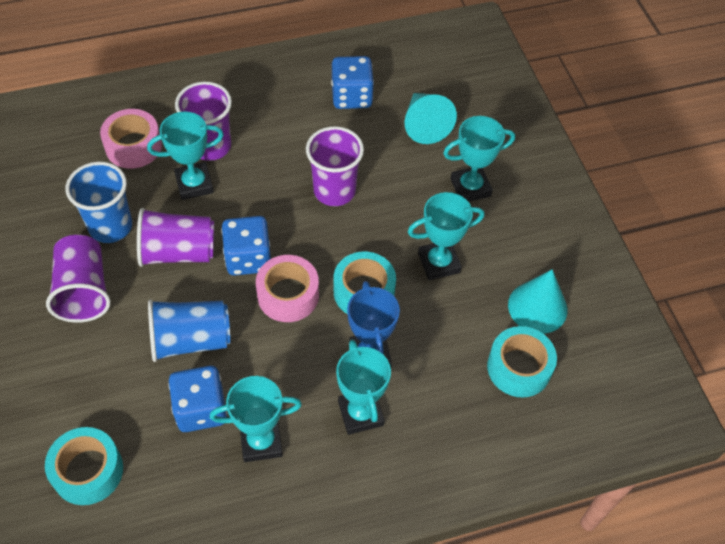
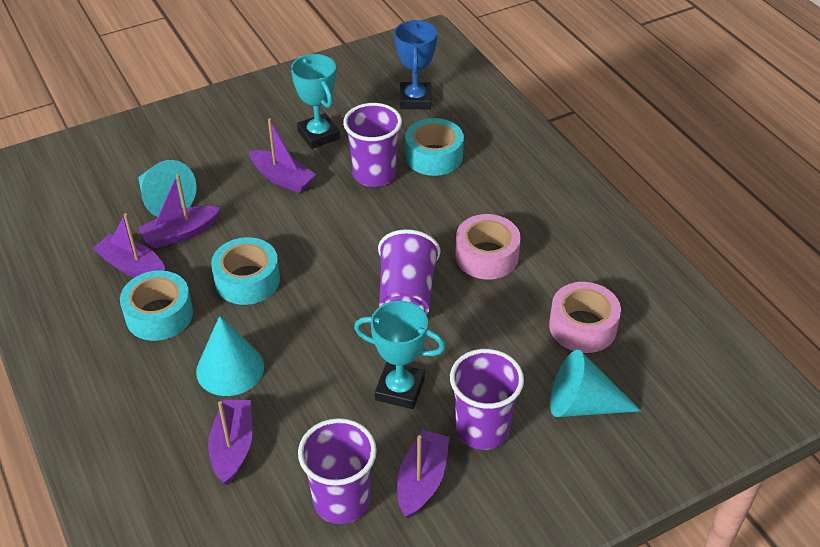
blue cup: 2 -> 0
blue dice: 3 -> 0
purple boat: 0 -> 5
turquoise cone: 2 -> 3
turquoise trophy: 5 -> 2

